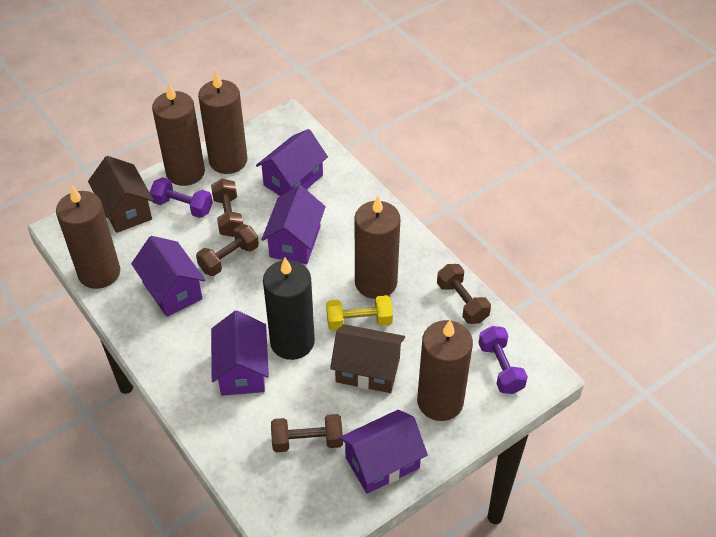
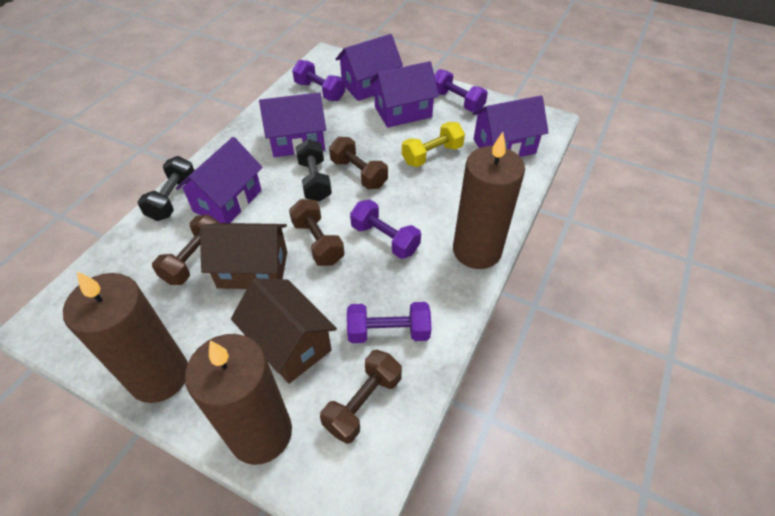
black candle: 1 -> 0
black dumbbell: 0 -> 2
brown candle: 5 -> 3
purple dumbbell: 2 -> 4

